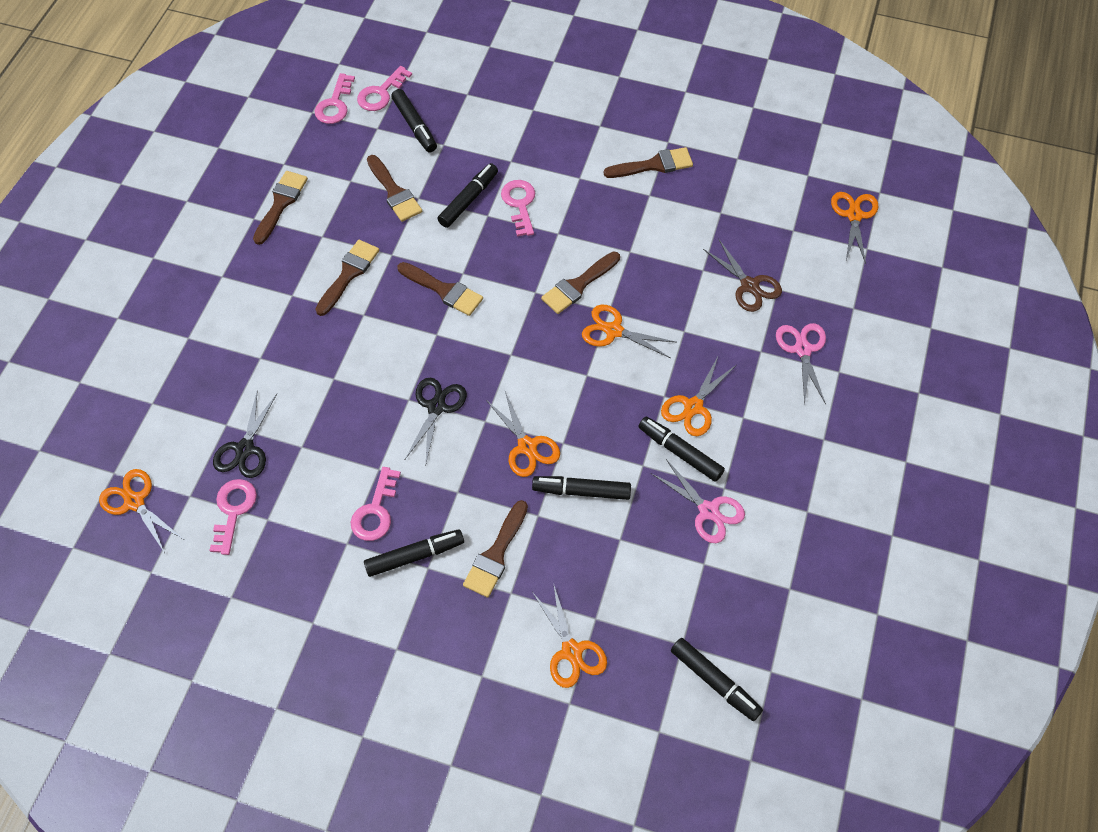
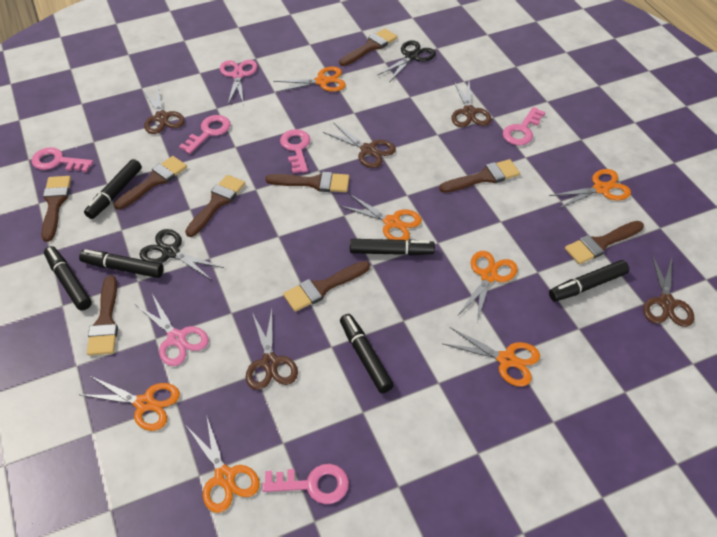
brown brush: 7 -> 9
brown scissors: 1 -> 5
orange scissors: 6 -> 7

